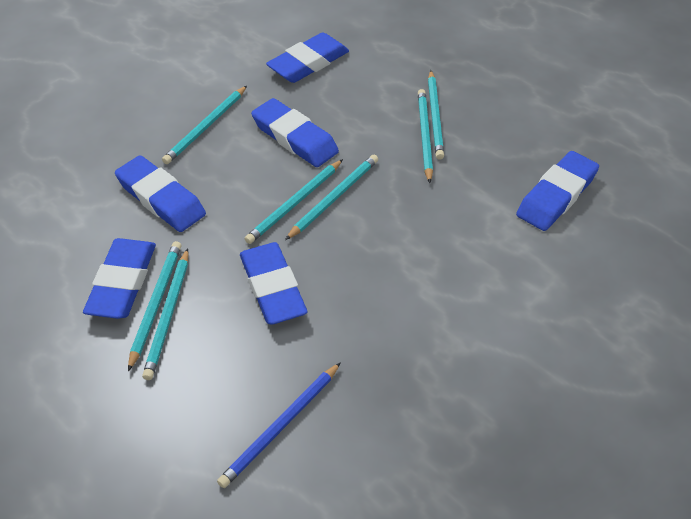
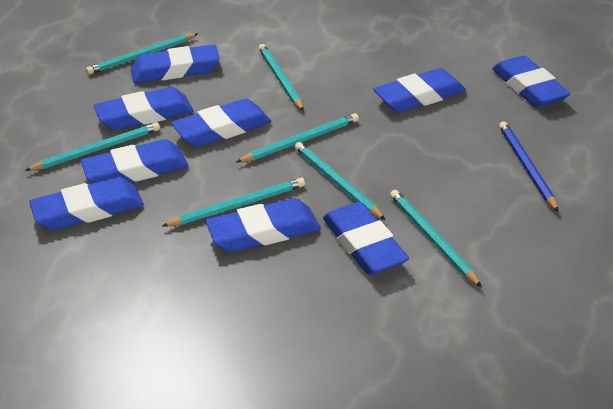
blue eraser: 6 -> 9

